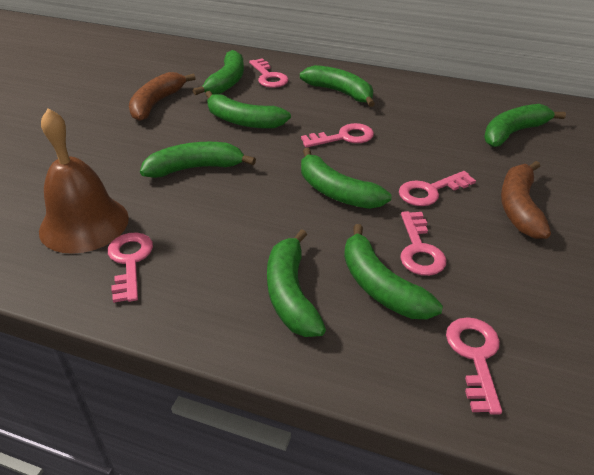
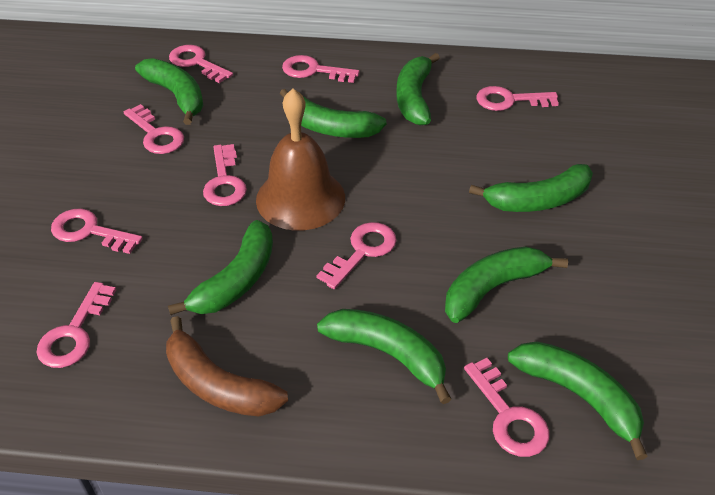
brown banana: 2 -> 1
pink key: 6 -> 9

